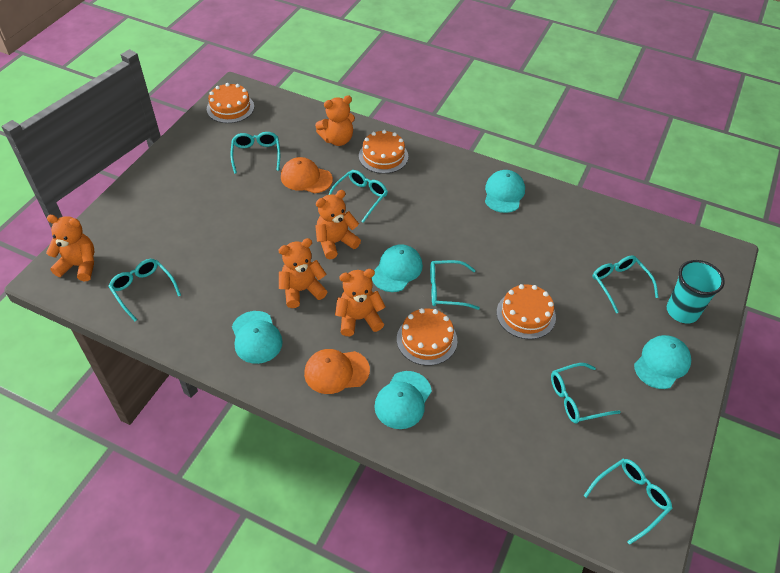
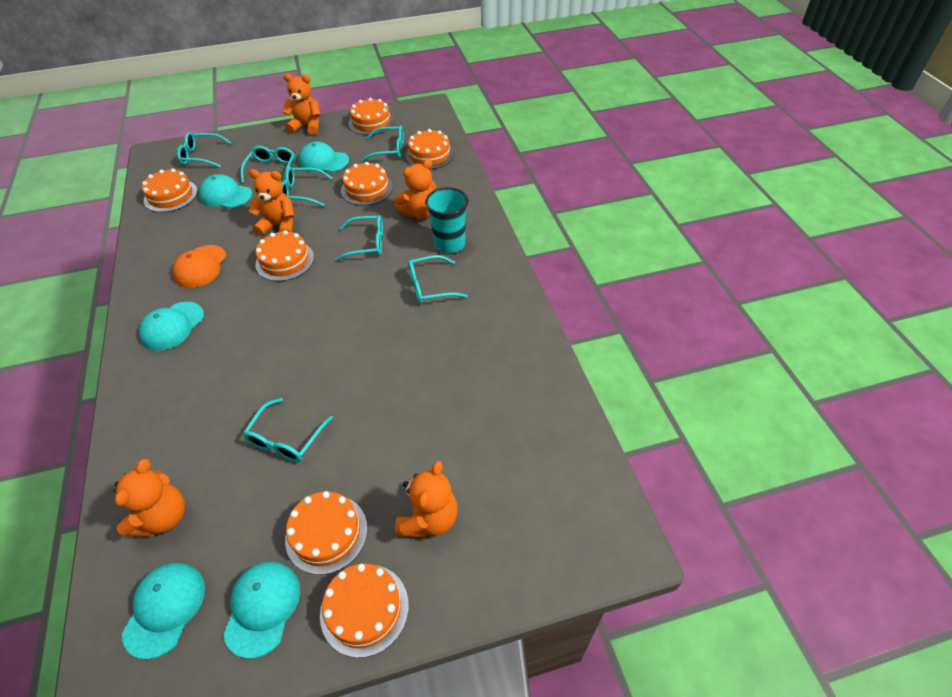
orange cake: 4 -> 7
orange cap: 2 -> 1

